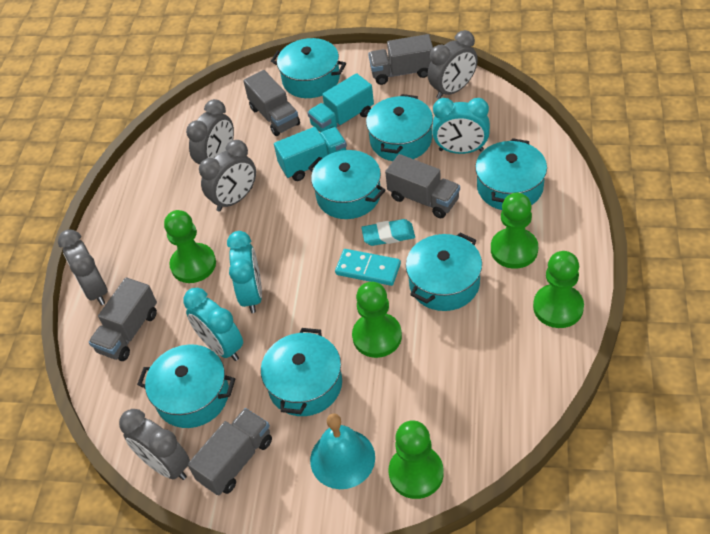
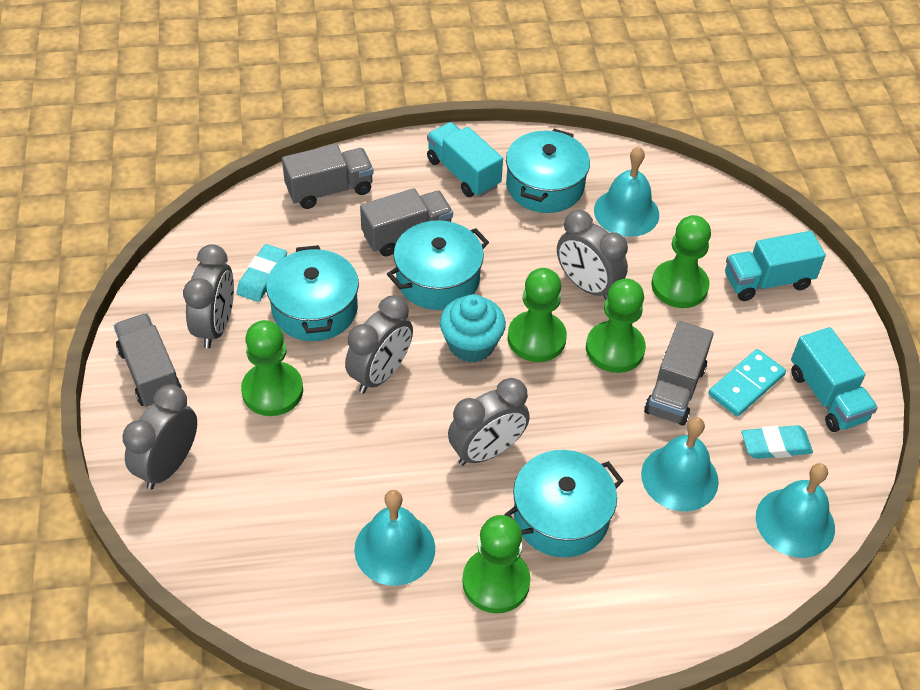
grey truck: 5 -> 4
turquoise bell: 1 -> 4
turquoise clock: 3 -> 0
turquoise cupcake: 0 -> 1
turquoise eraser: 1 -> 2
turquoise pot: 7 -> 4
turquoise truck: 2 -> 3

